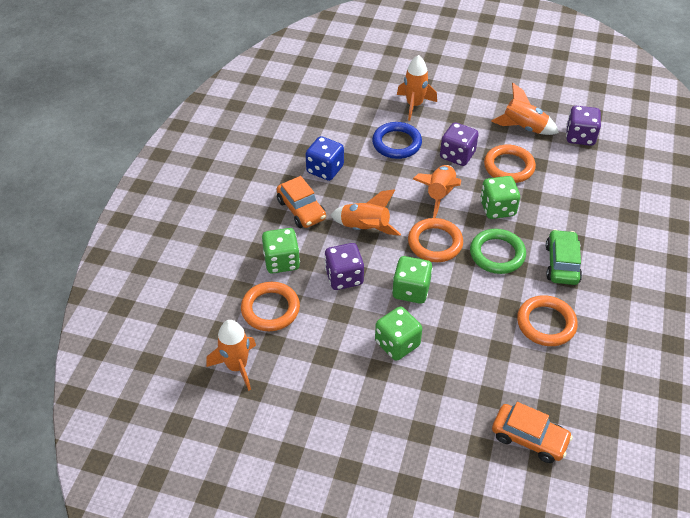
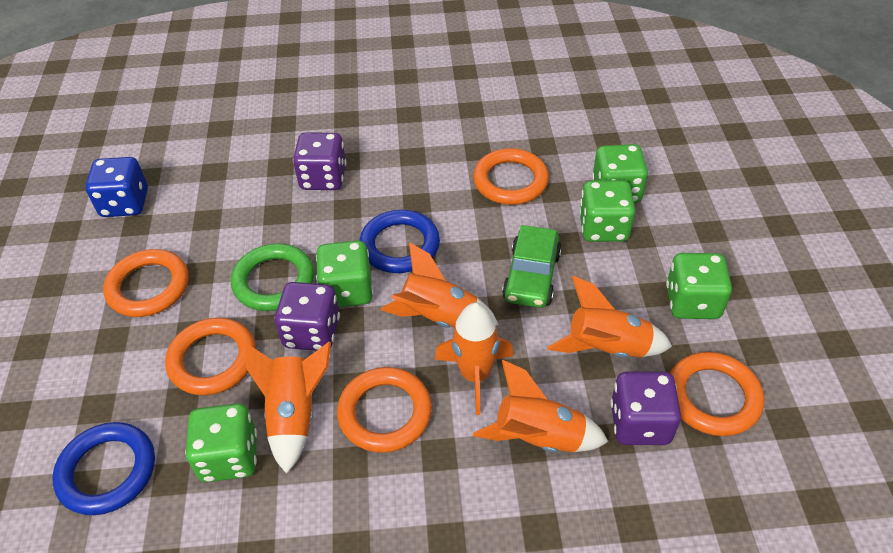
blue ring: 1 -> 2
green dice: 4 -> 5
orange car: 2 -> 0
orange ring: 4 -> 5

